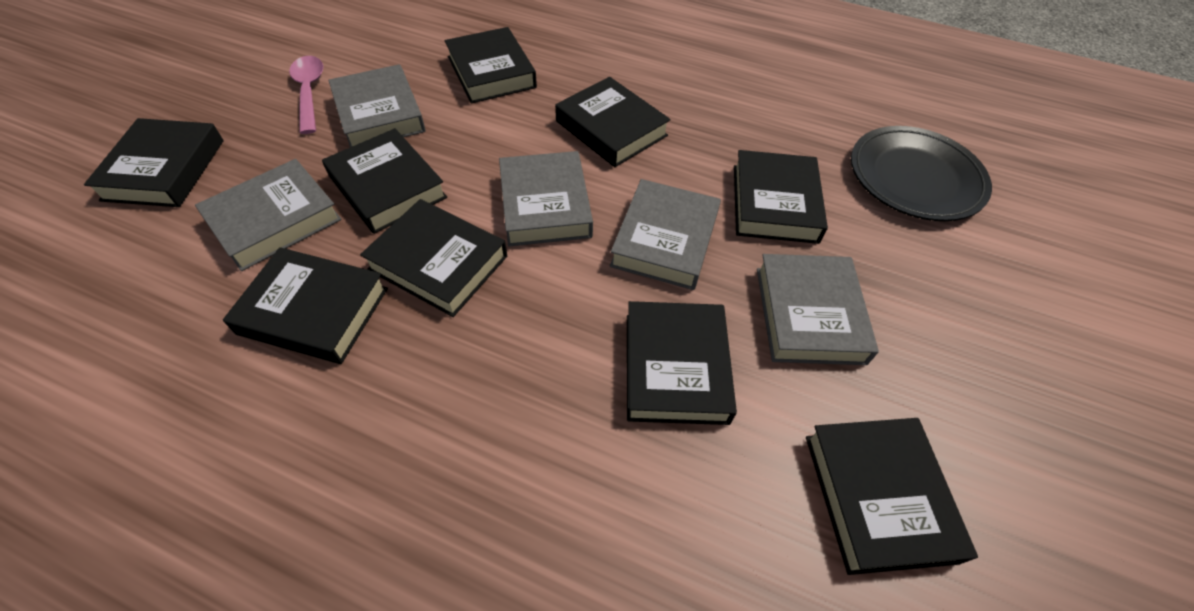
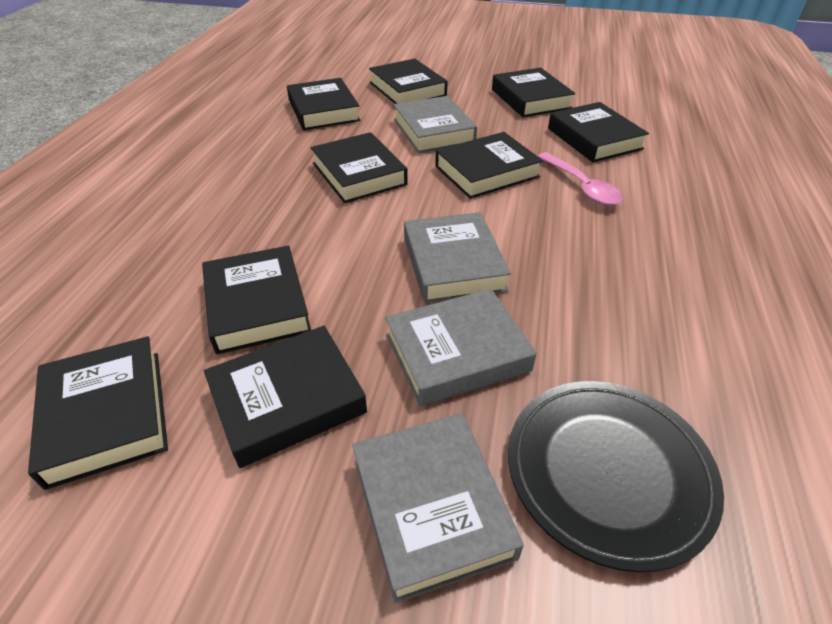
grey book: 5 -> 4

